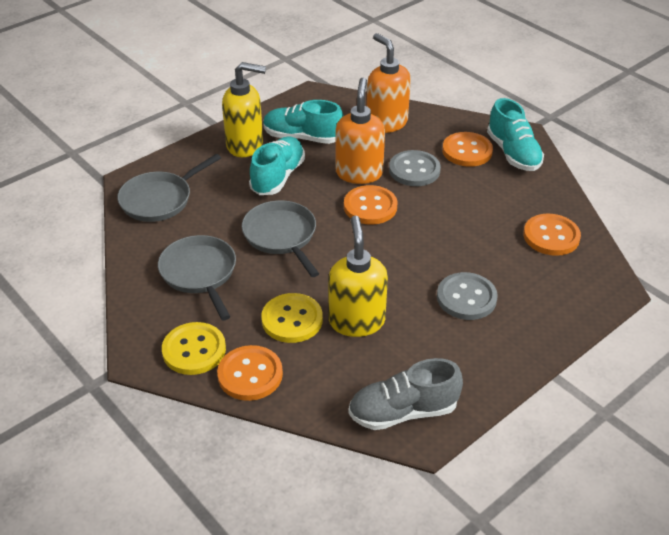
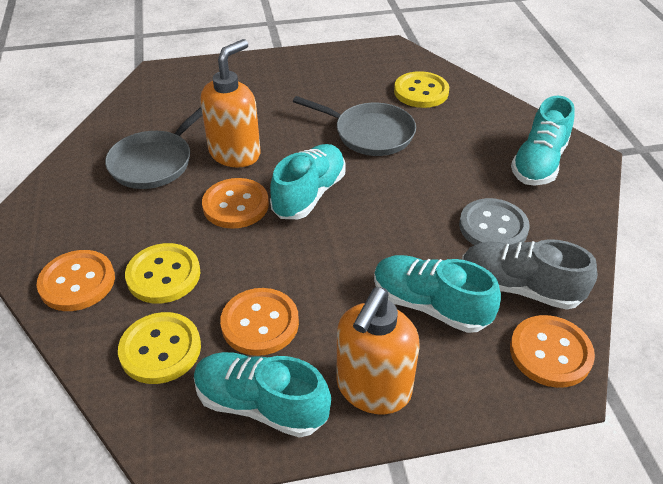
grey button: 2 -> 1
grey pan: 3 -> 2
turquoise shoe: 3 -> 4
yellow button: 2 -> 3
yellow soap dispenser: 2 -> 0

